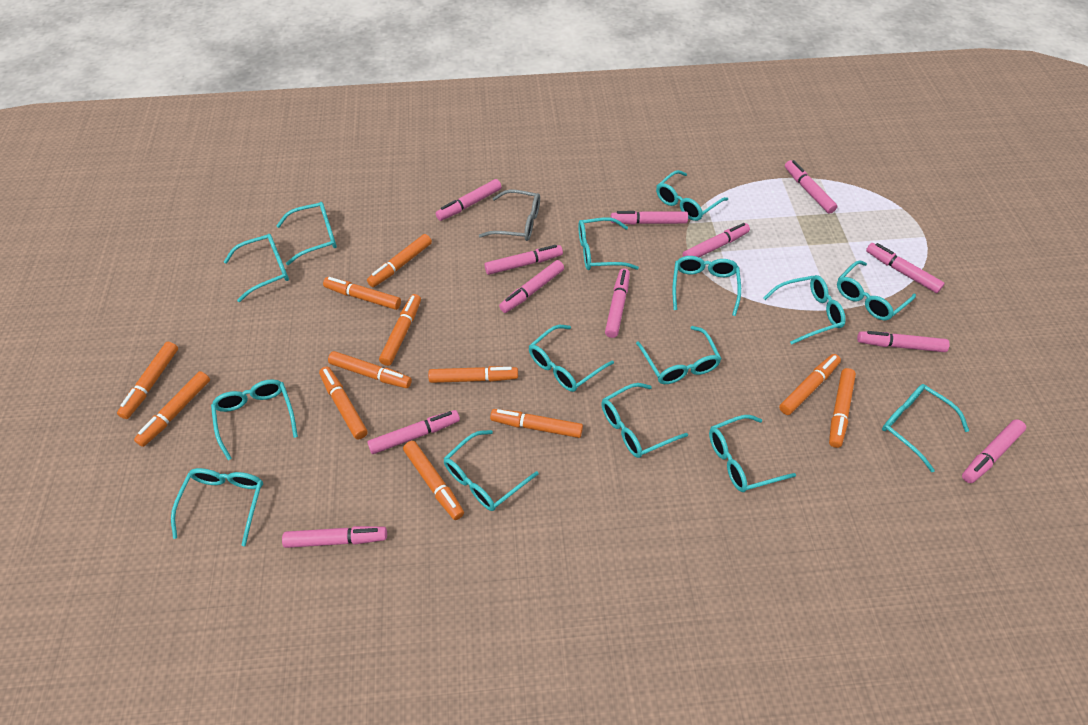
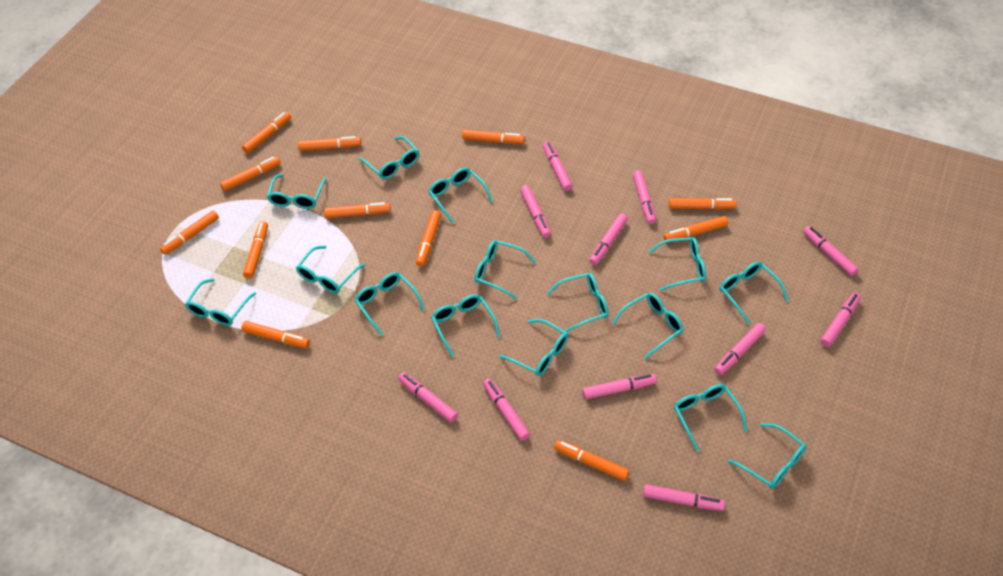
grey glasses: 1 -> 0
pink marker: 12 -> 11

